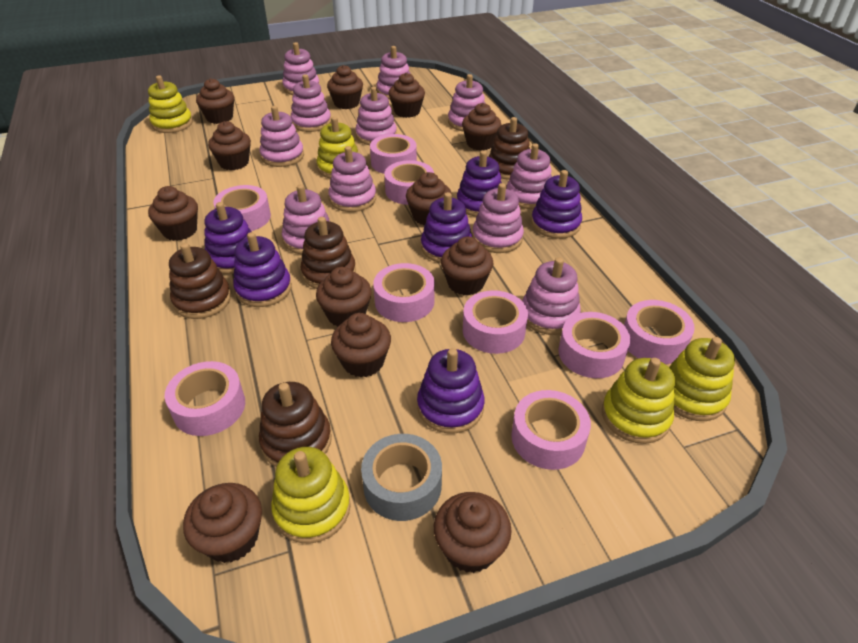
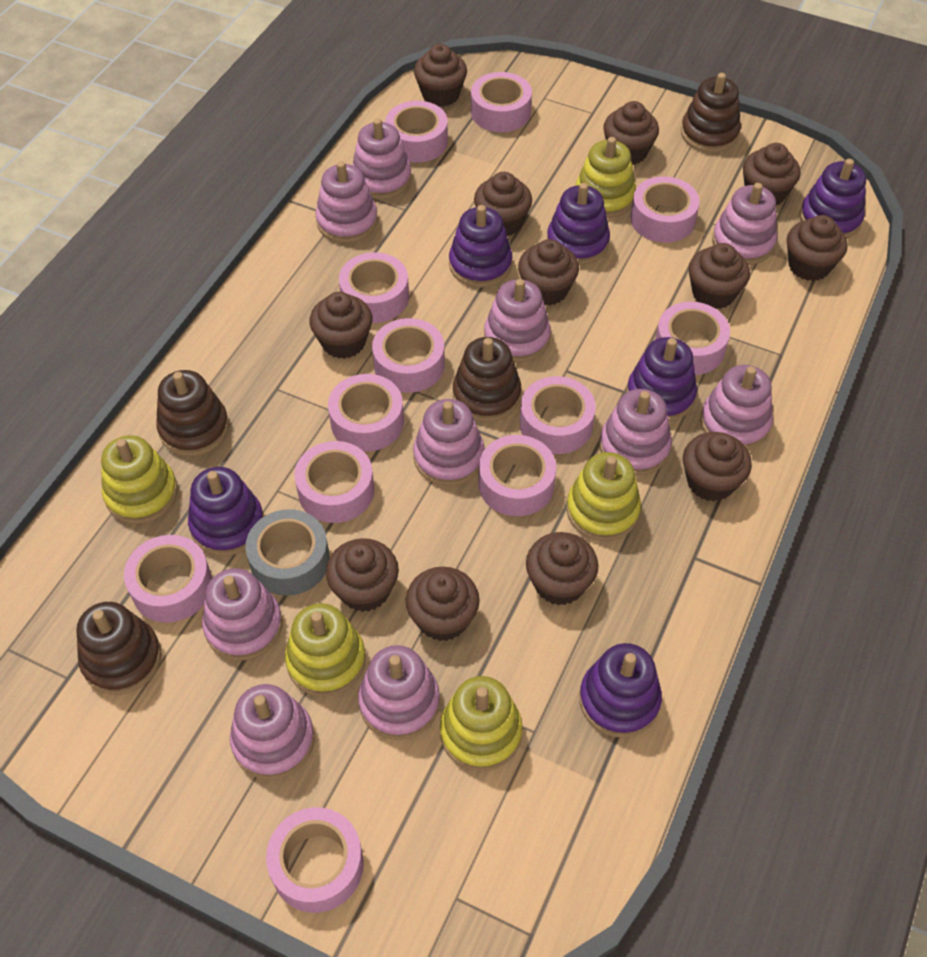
pink stacking toy: 11 -> 10
pink tape: 9 -> 12

